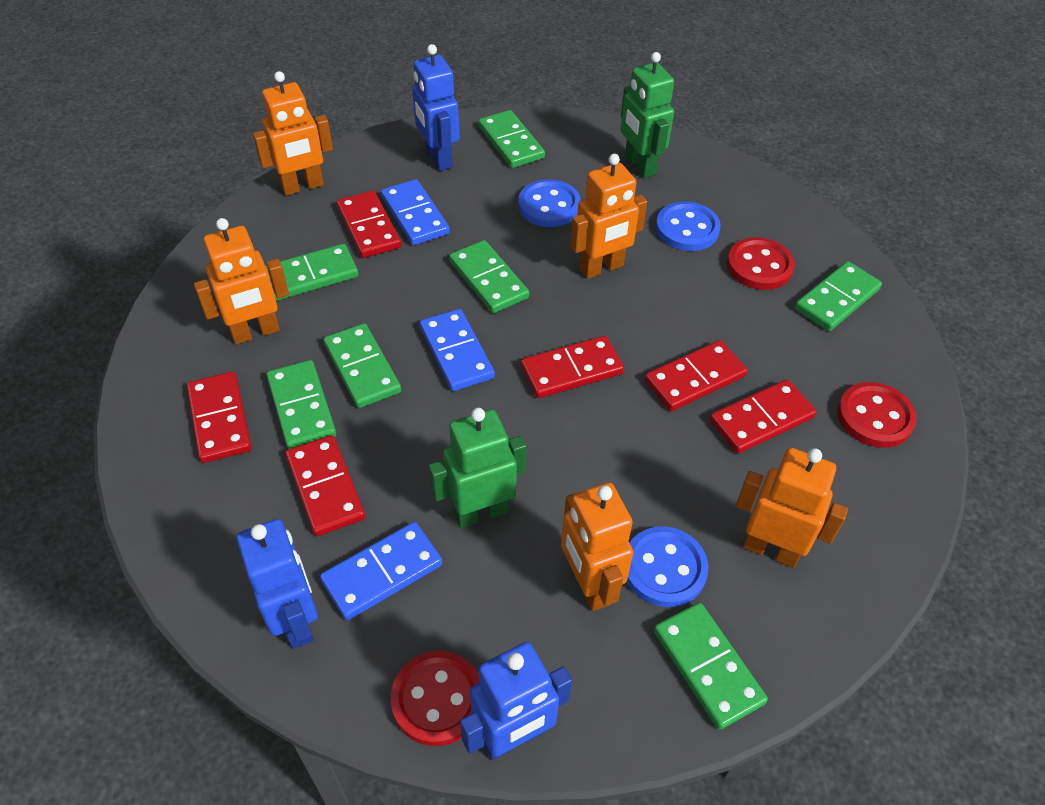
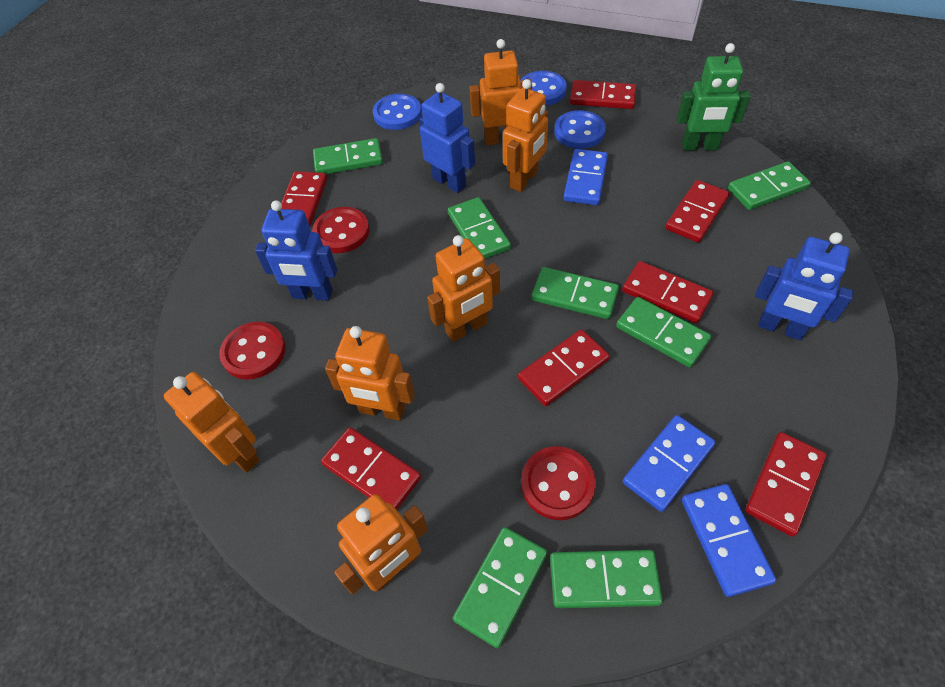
green robot: 2 -> 1
orange robot: 5 -> 6
red domino: 6 -> 7

